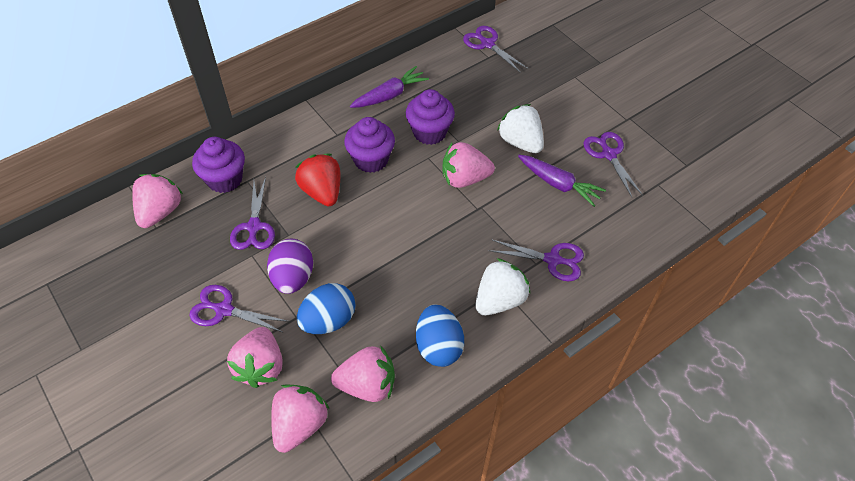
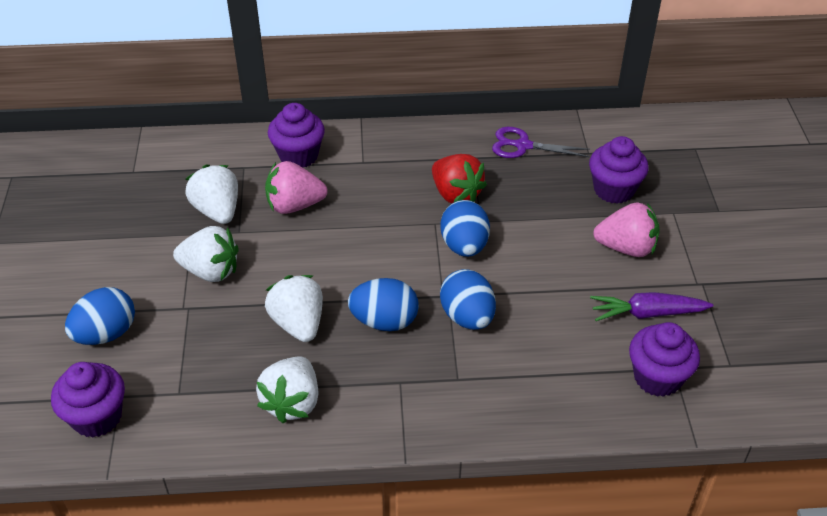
blue egg: 2 -> 4
pink strawberry: 5 -> 2
purple carrot: 2 -> 1
purple cupcake: 3 -> 4
purple egg: 1 -> 0
purple scissors: 5 -> 1
white strawberry: 2 -> 4

